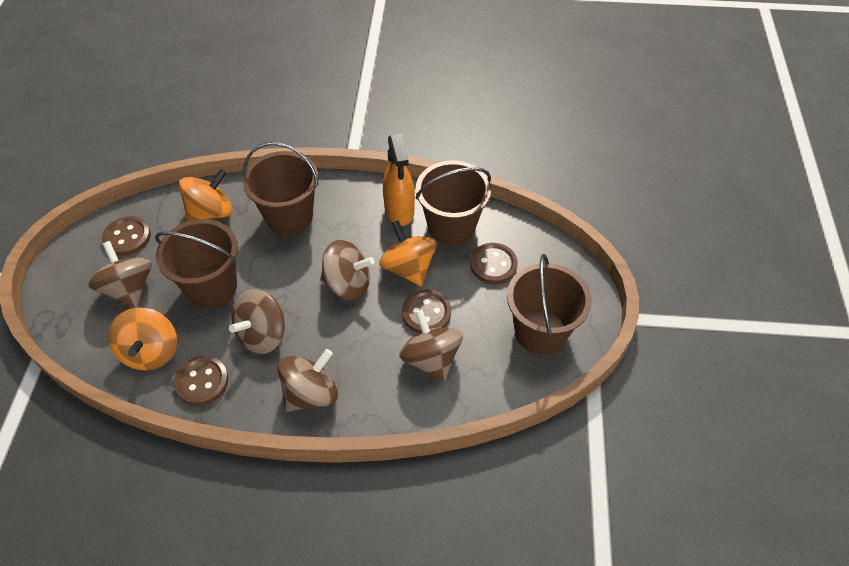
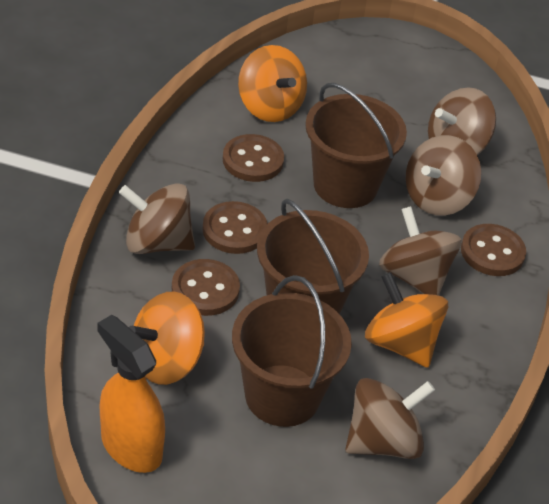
brown bucket: 4 -> 3

